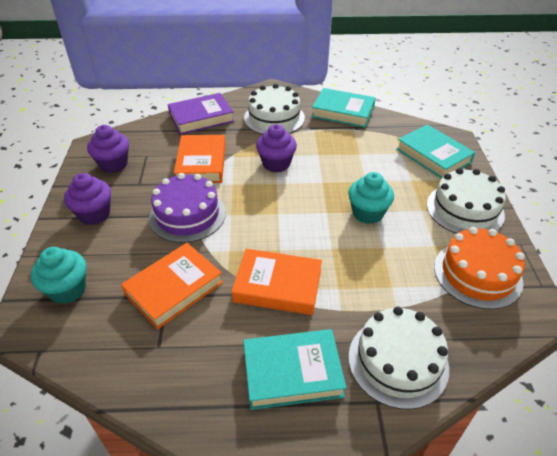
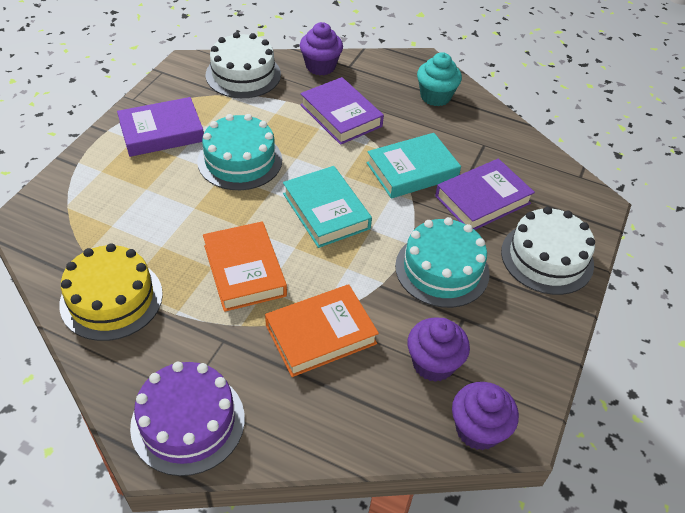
orange book: 3 -> 2
orange cake: 1 -> 0
purple book: 1 -> 3
turquoise book: 3 -> 2
turquoise cake: 0 -> 2
turquoise cupcake: 2 -> 1
white cake: 3 -> 2
yellow cake: 0 -> 1

